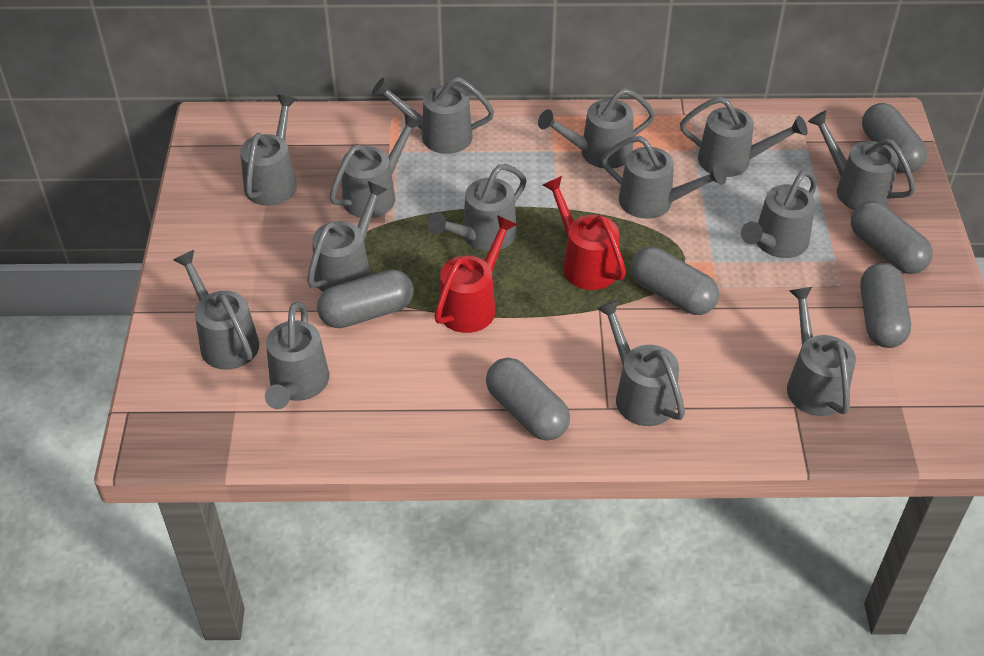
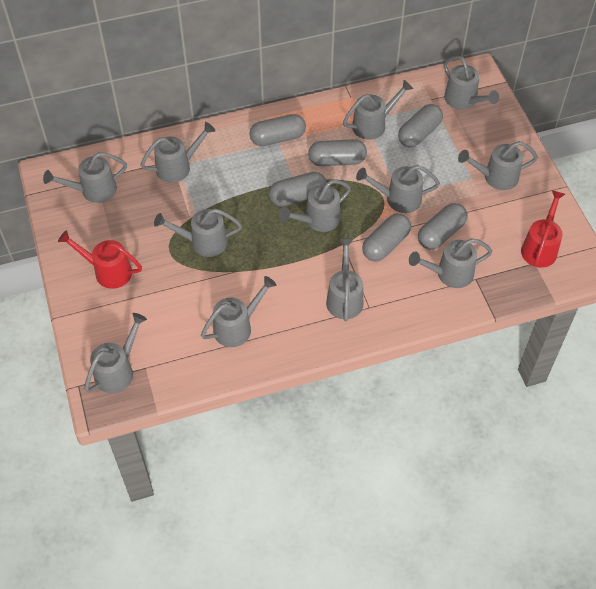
grey watering can: 14 -> 12

